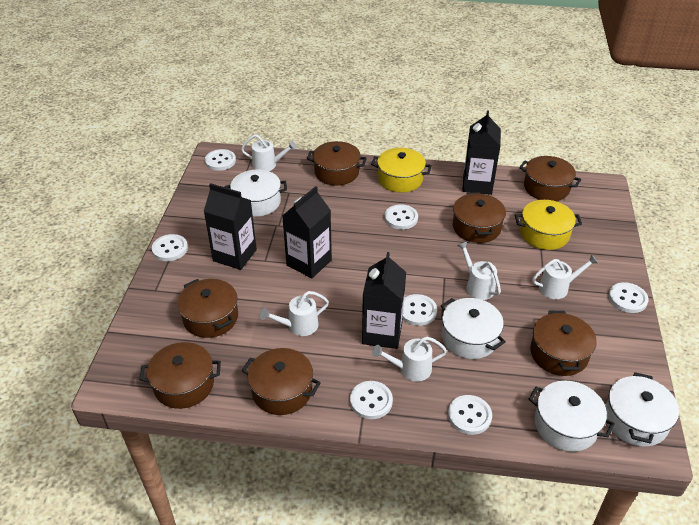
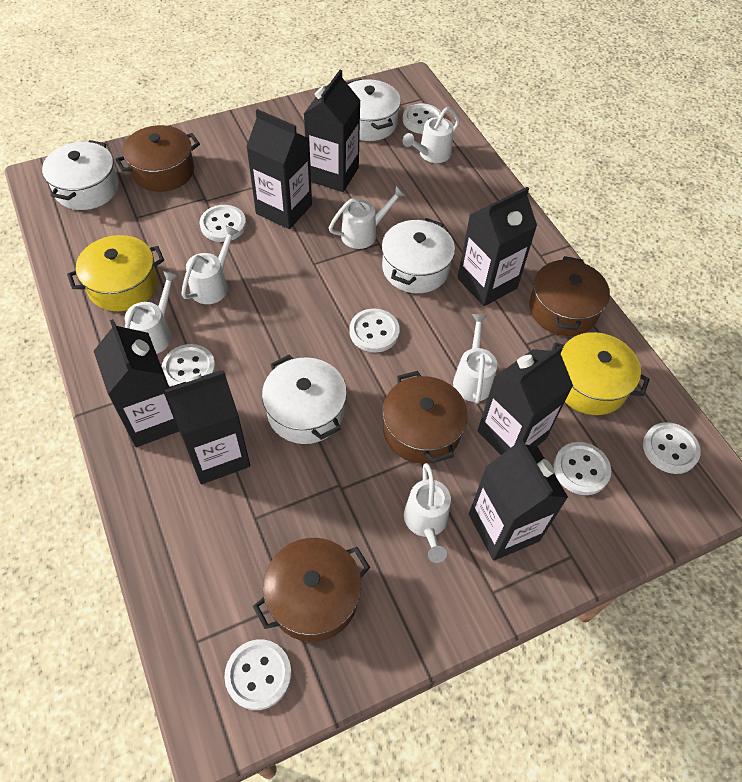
black carton: 4 -> 7
brown pot: 7 -> 4
white watering can: 5 -> 6

